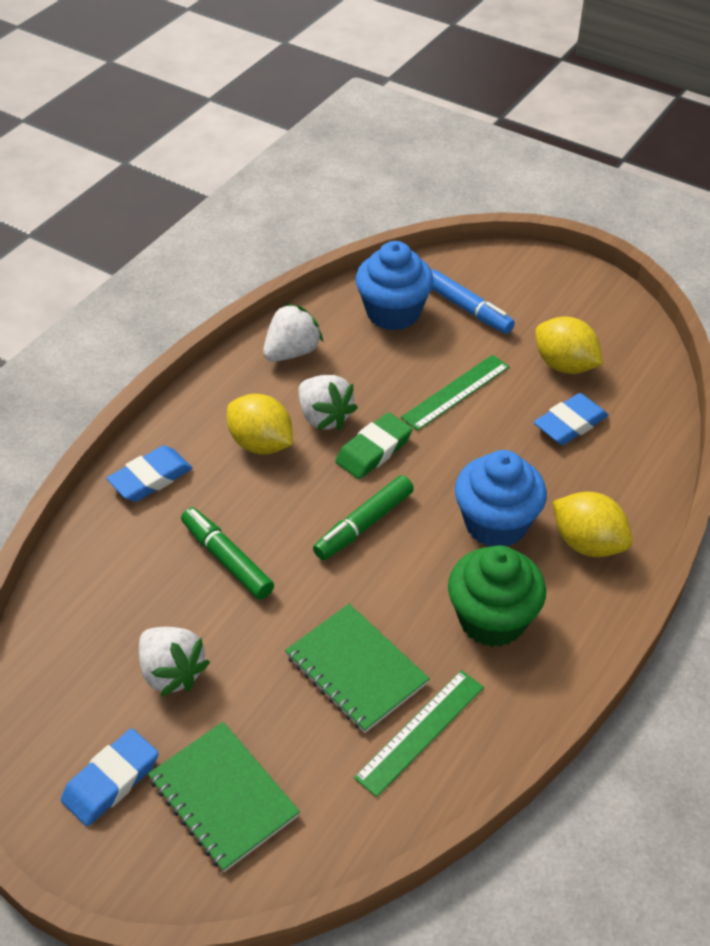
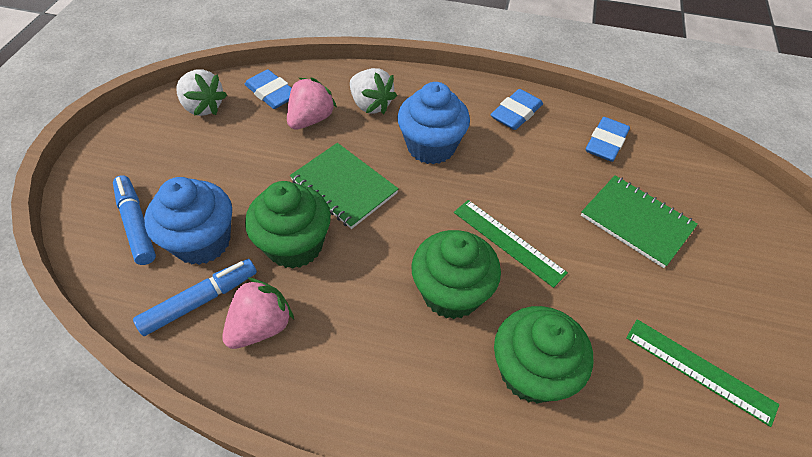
blue marker: 1 -> 2
green cupcake: 1 -> 3
green eraser: 1 -> 0
green marker: 2 -> 0
pink strawberry: 0 -> 2
white strawberry: 3 -> 2
yellow lemon: 3 -> 0

